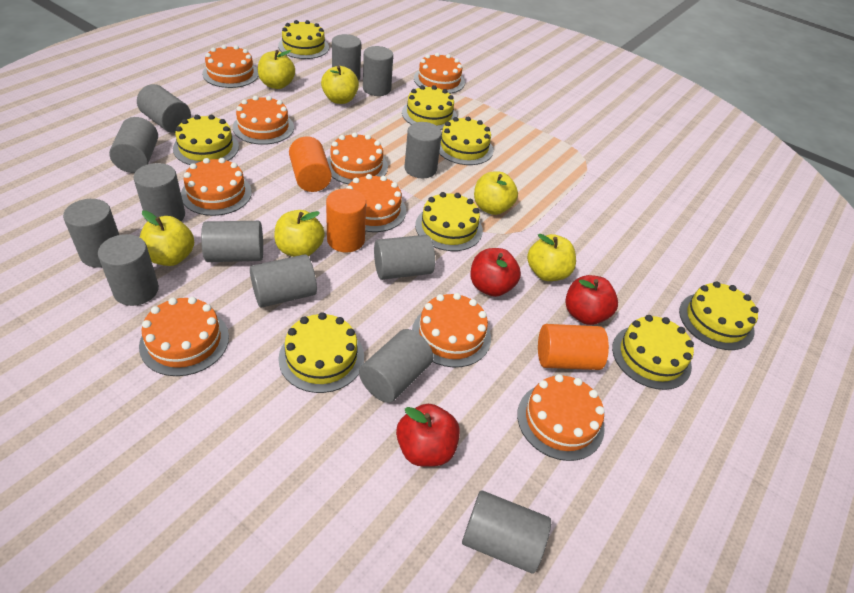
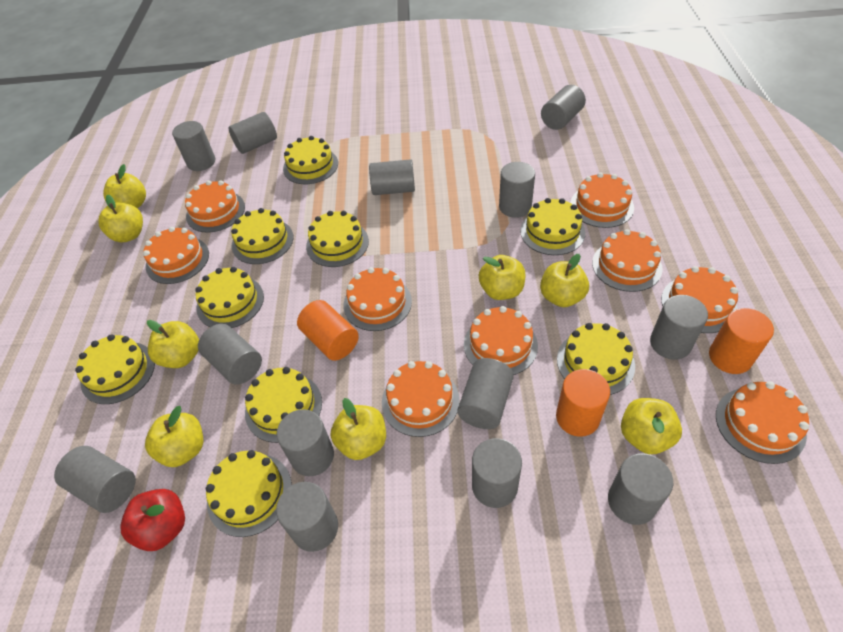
red apple: 3 -> 1
yellow apple: 6 -> 8
yellow cake: 8 -> 9

